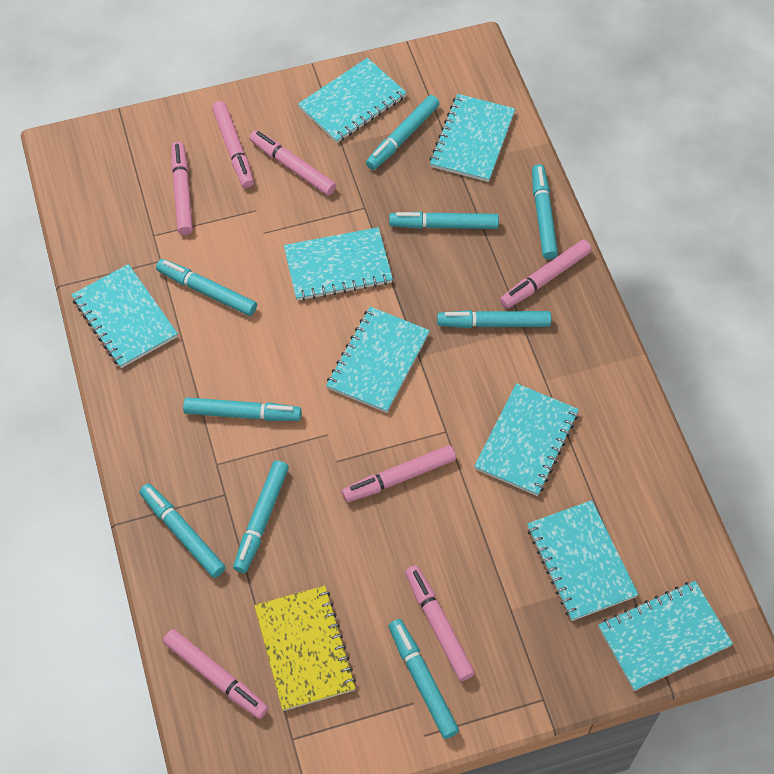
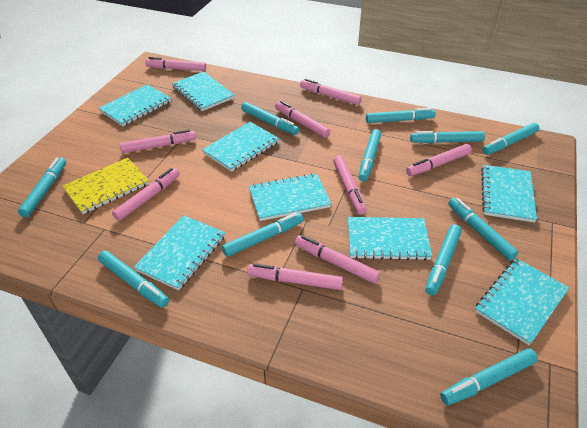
pink marker: 7 -> 9
turquoise marker: 9 -> 11

